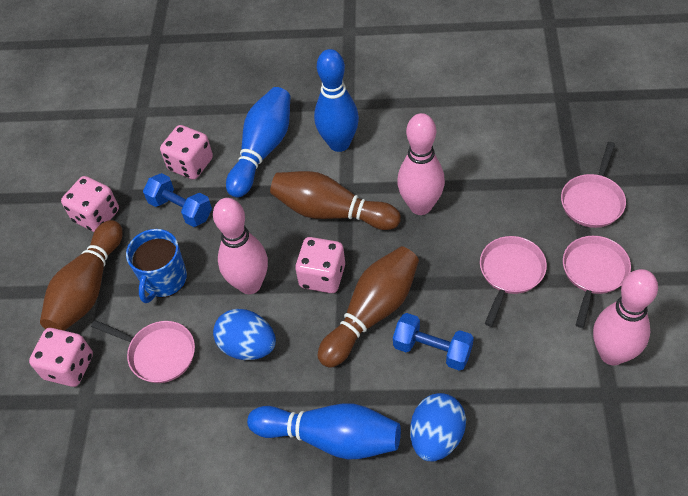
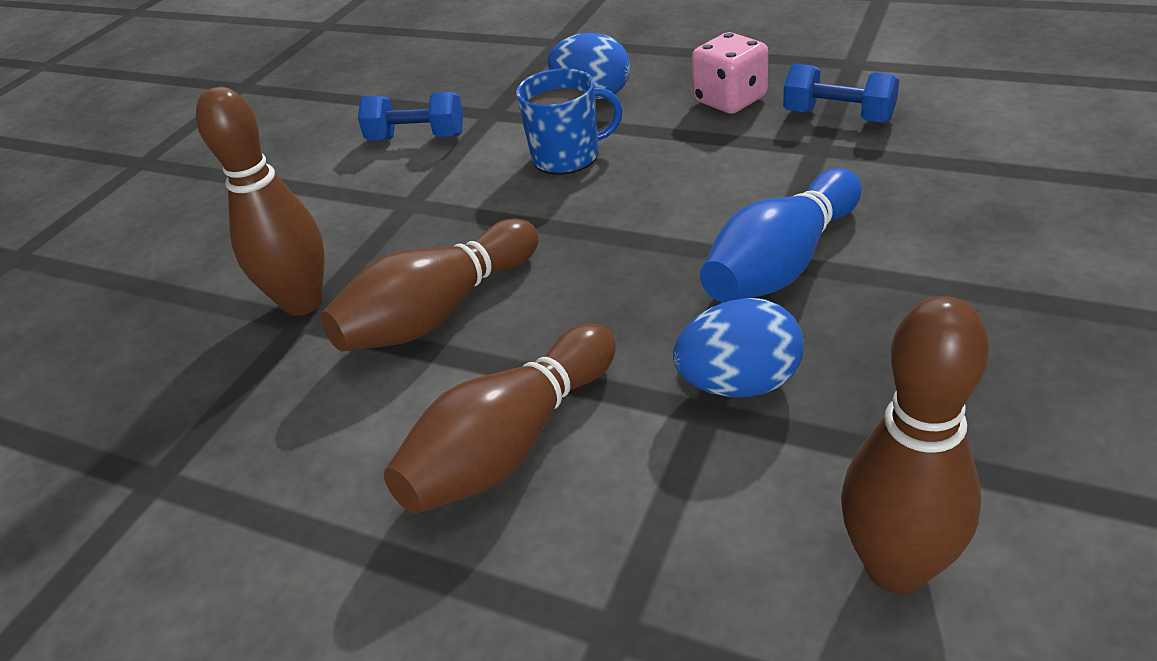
blue bowling pin: 3 -> 1
brown bowling pin: 3 -> 4
pink bowling pin: 3 -> 0
pink dice: 4 -> 1
pink pan: 4 -> 0

